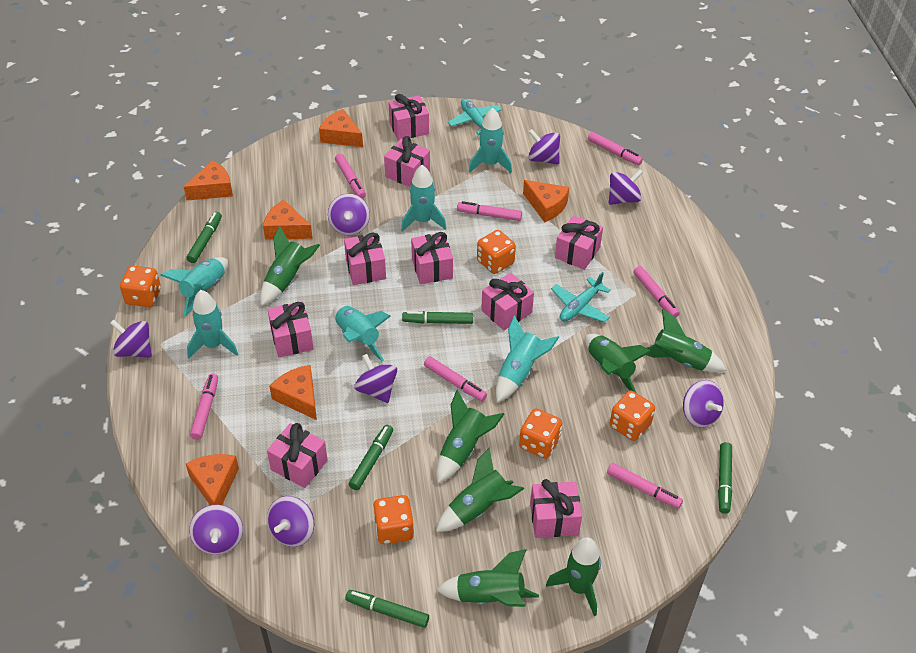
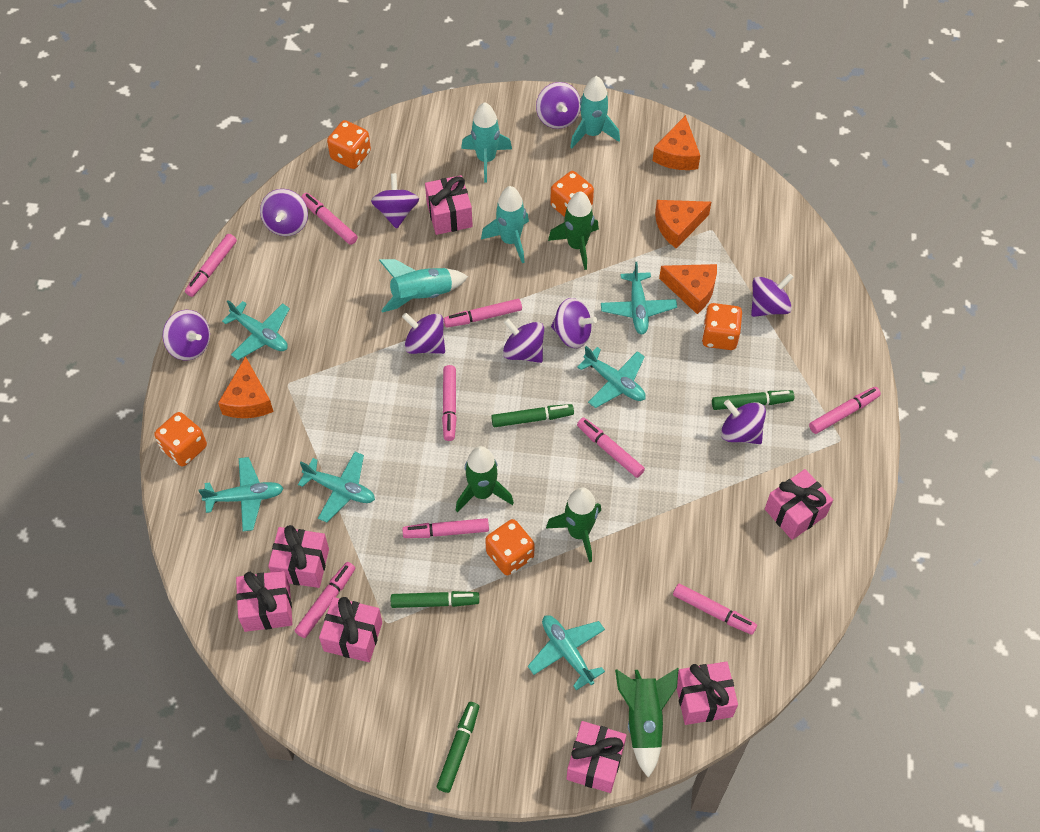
green marker: 5 -> 4
green rocket: 7 -> 4
orange cheese: 6 -> 4
pink gift: 9 -> 7
pink marker: 7 -> 9
purple spinning top: 8 -> 9
turquoise plane: 2 -> 6
turquoise rocket: 6 -> 4

